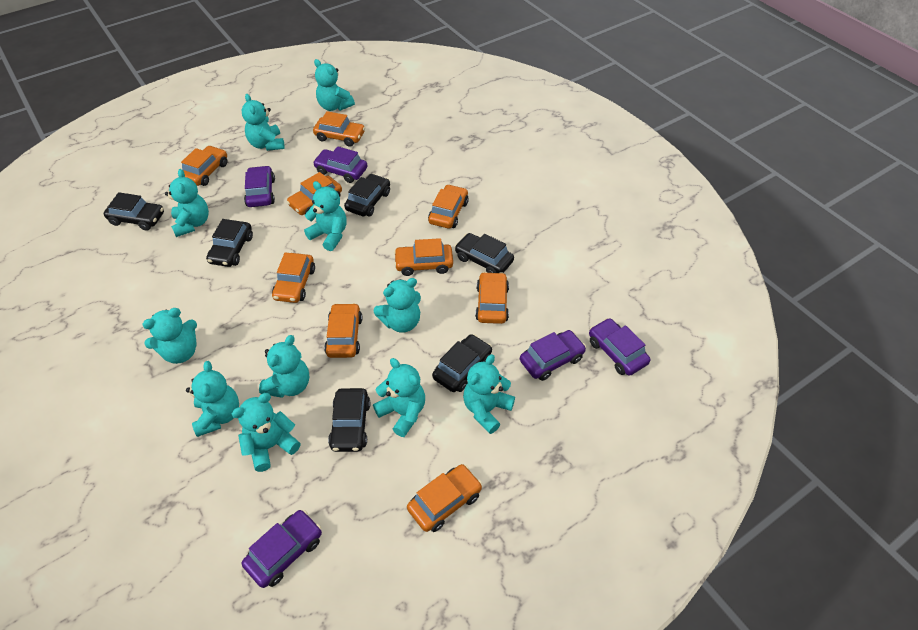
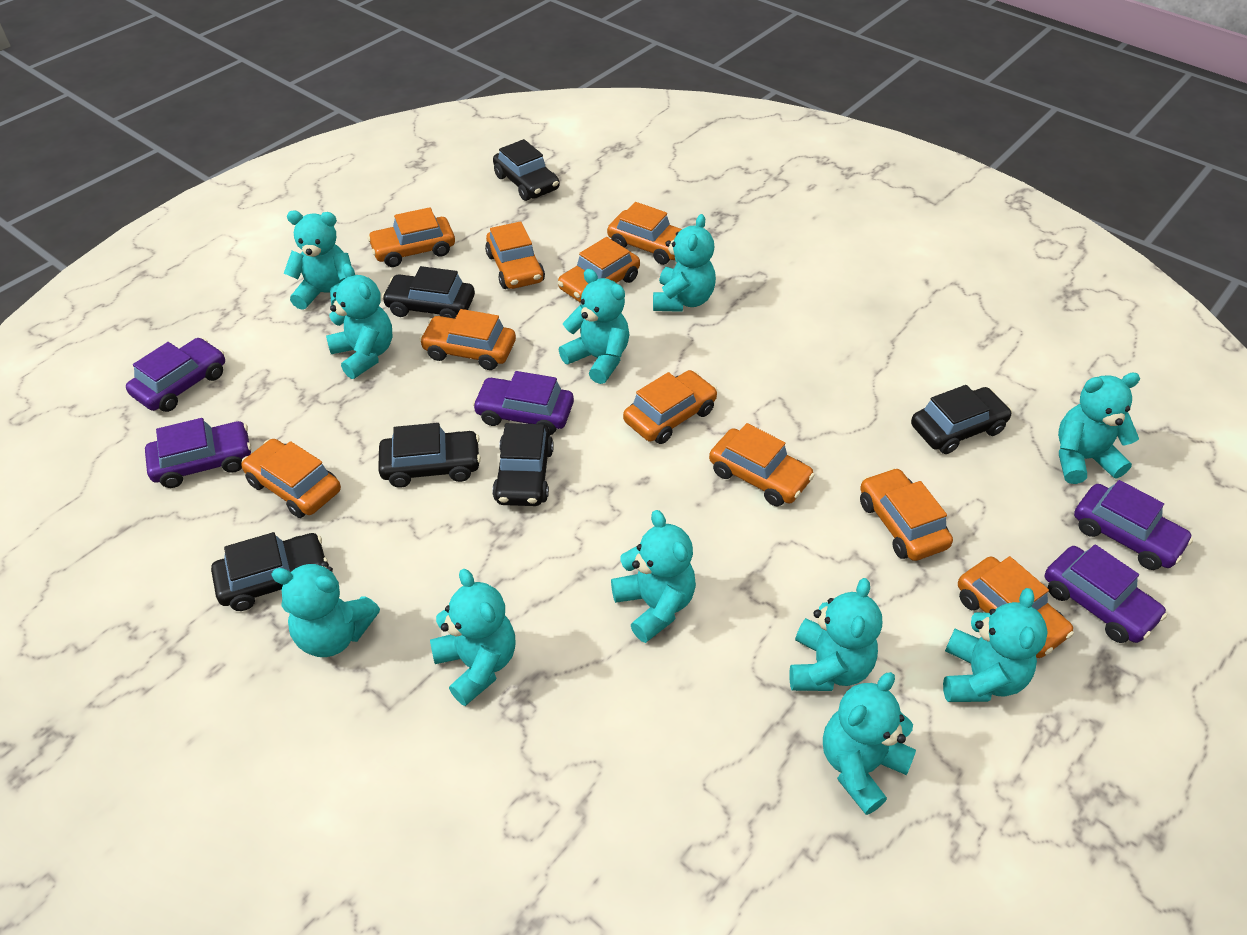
orange car: 9 -> 10

